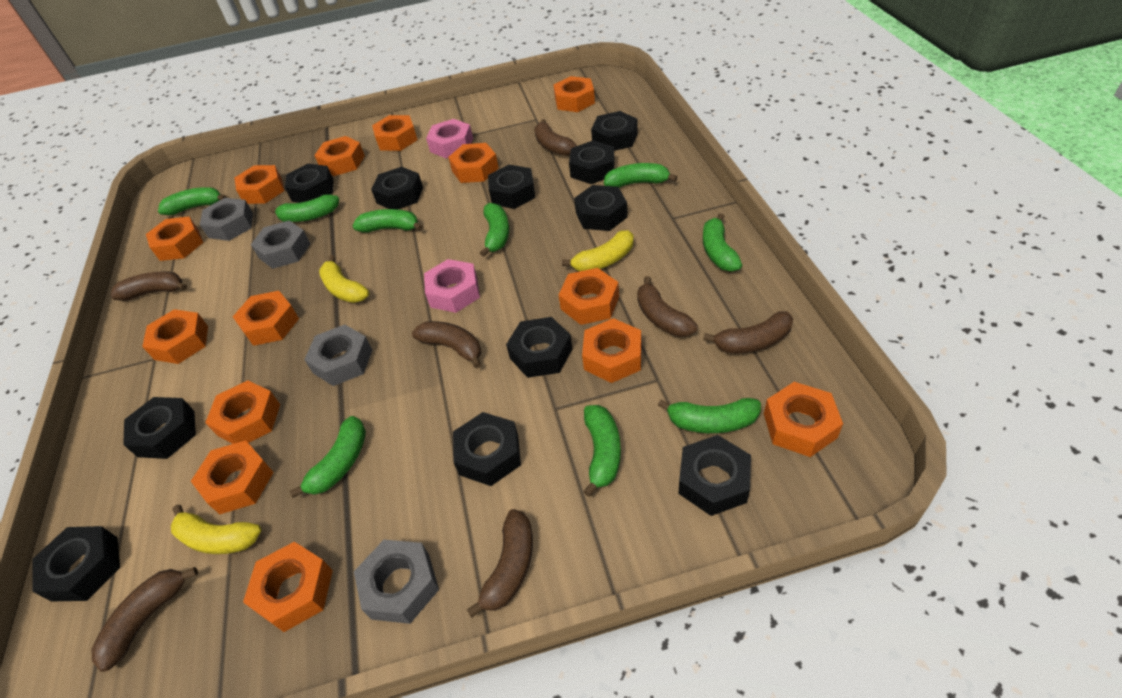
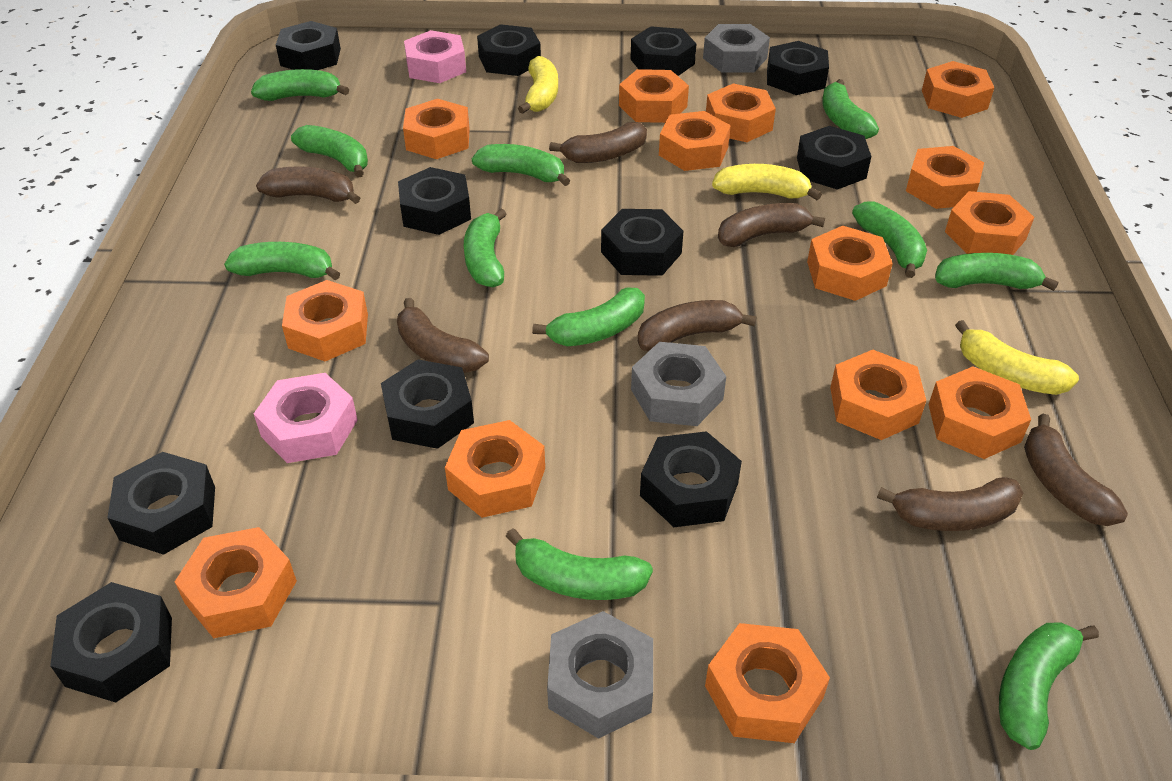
green banana: 9 -> 11
grey nut: 4 -> 3

